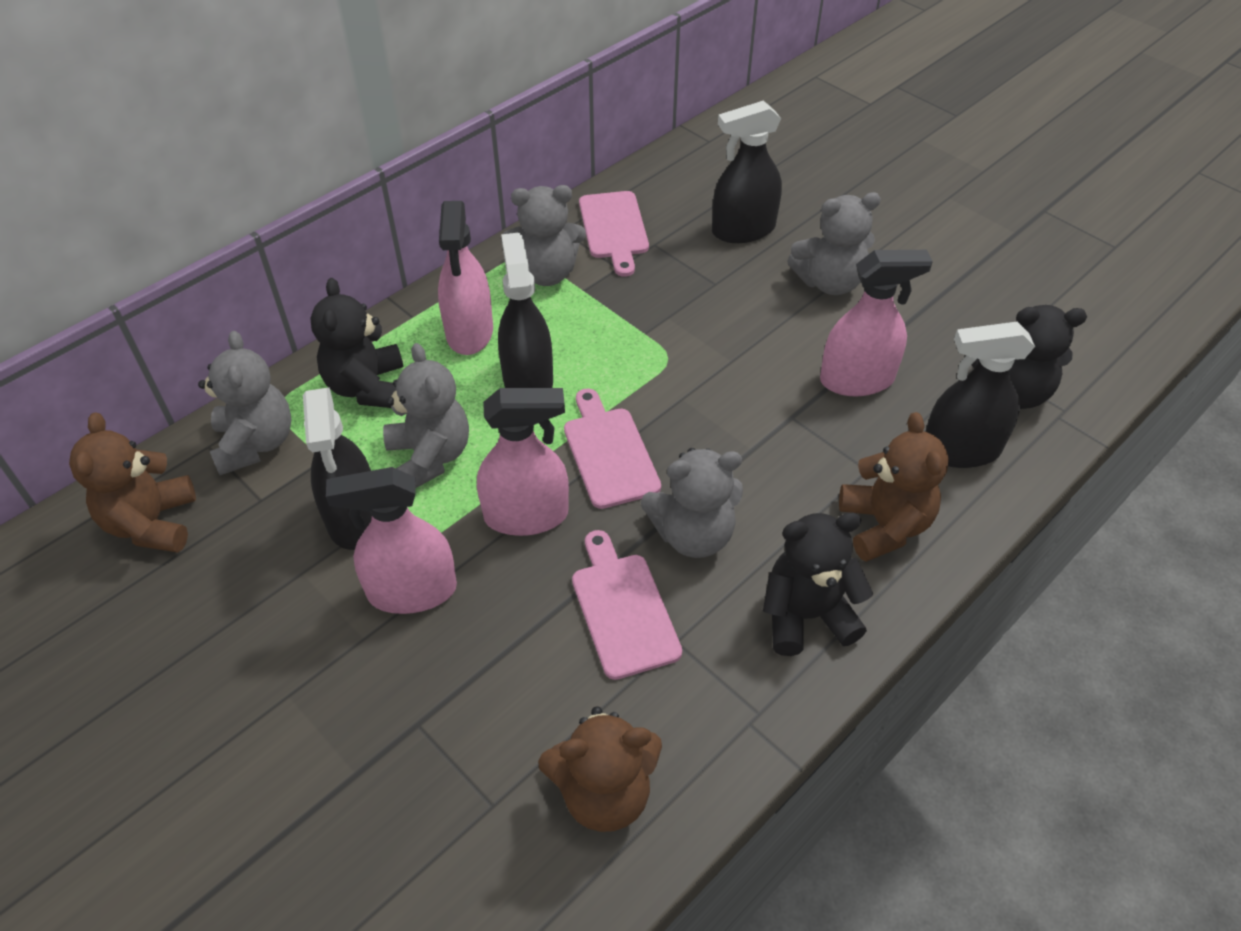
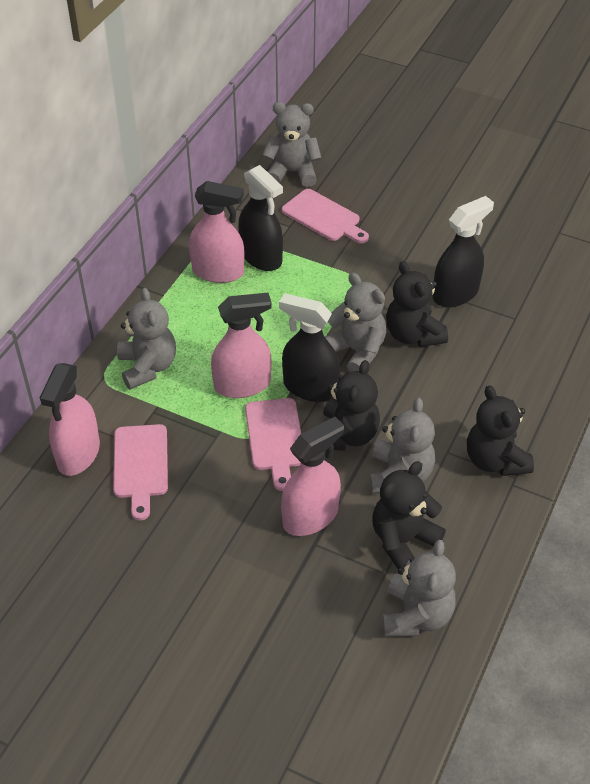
black spray bottle: 4 -> 3
black teddy bear: 3 -> 4
brown teddy bear: 3 -> 0

